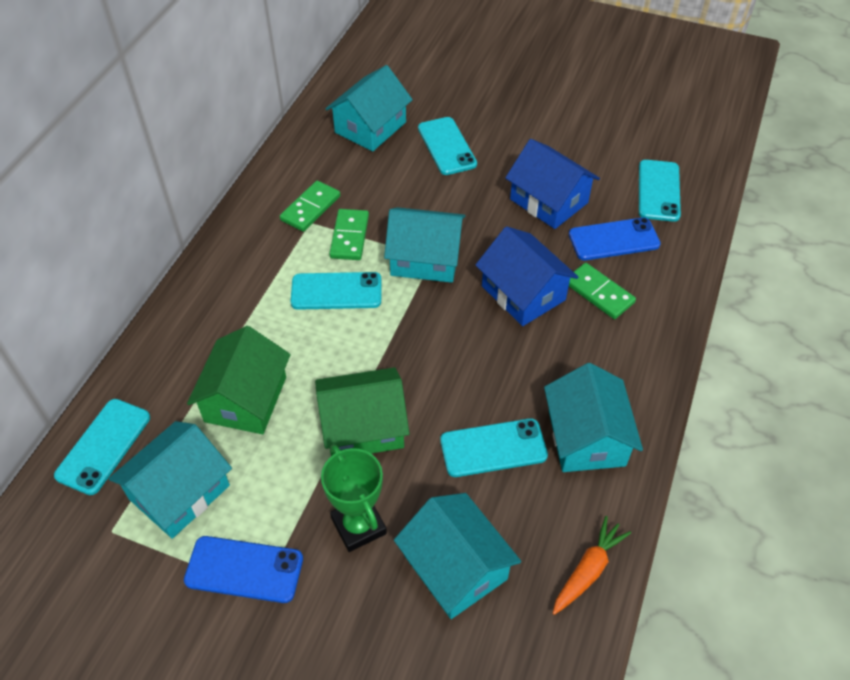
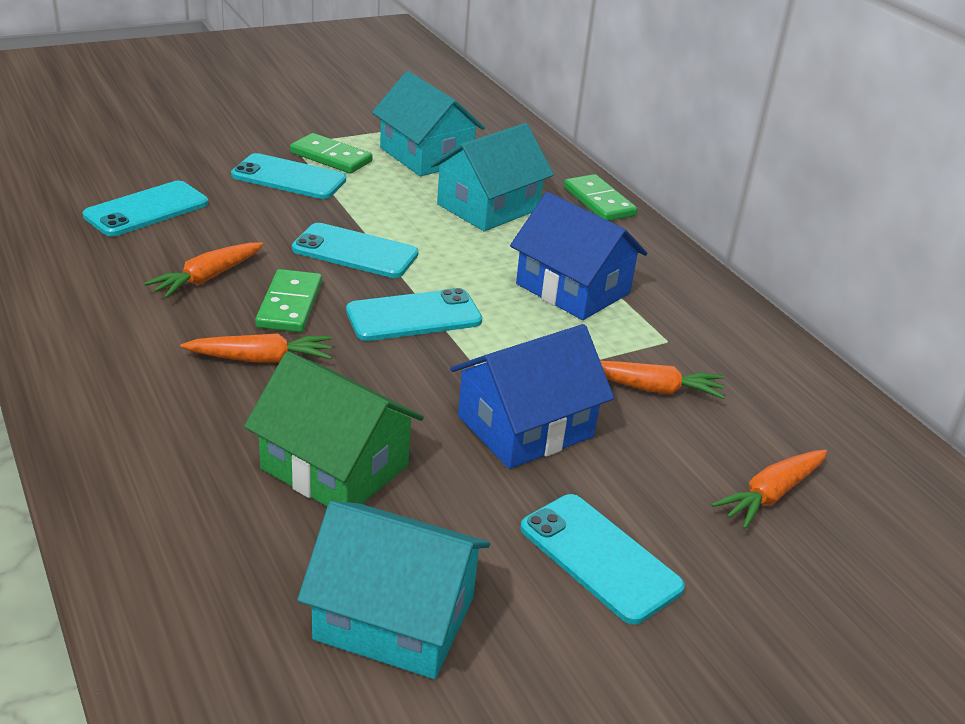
blue phone: 2 -> 0
green house: 2 -> 1
green trophy: 1 -> 0
orange carrot: 1 -> 4
turquoise house: 5 -> 3

